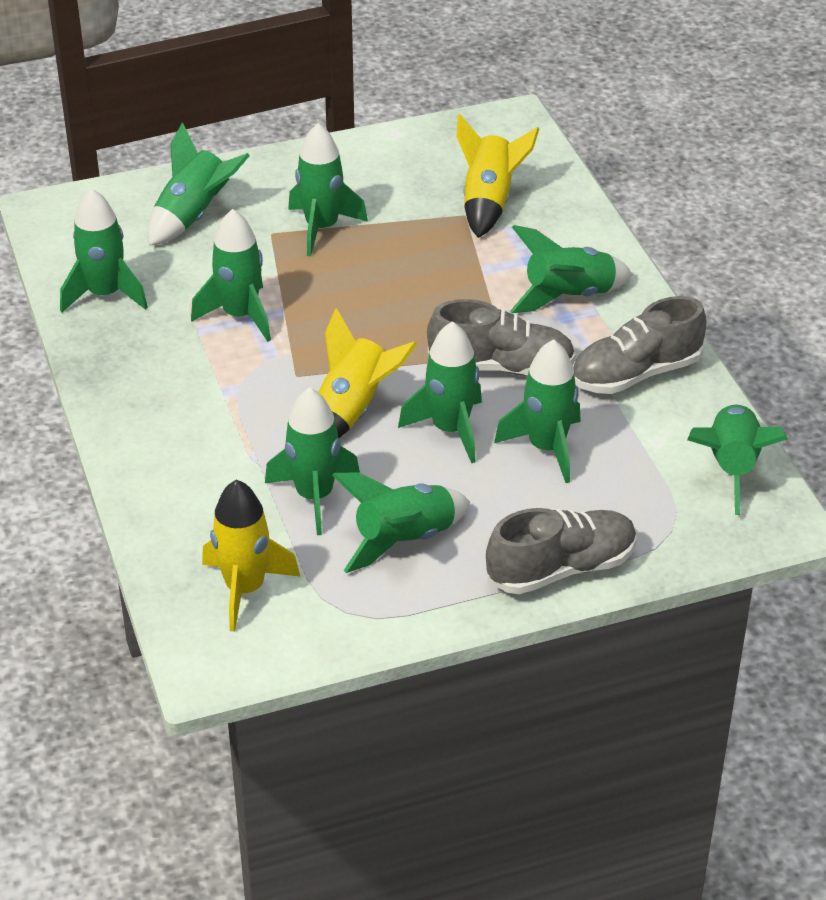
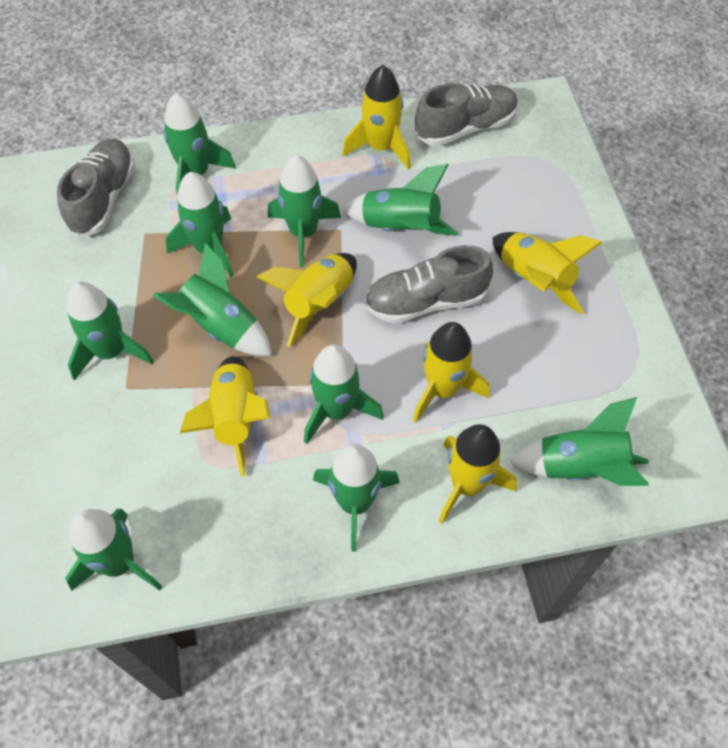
yellow rocket: 3 -> 6

